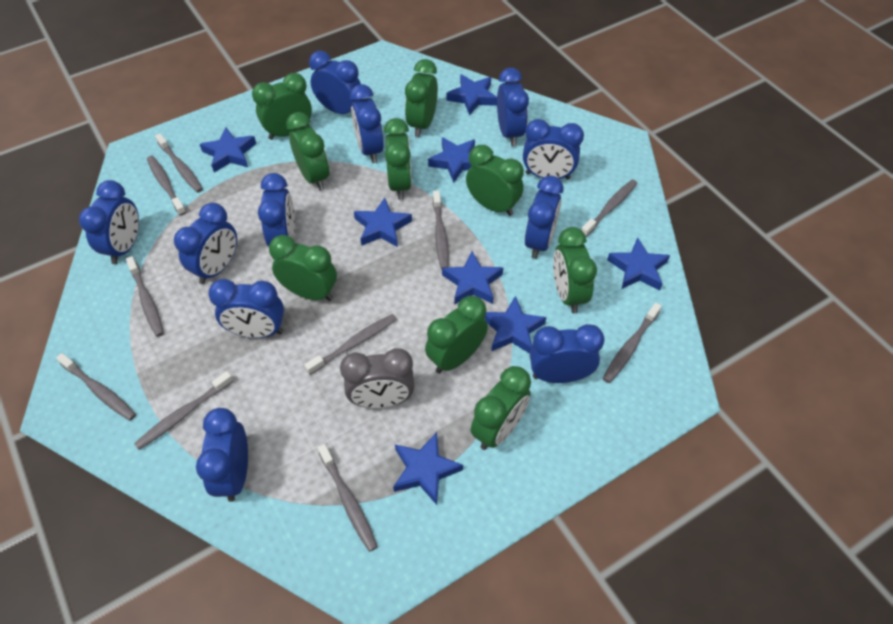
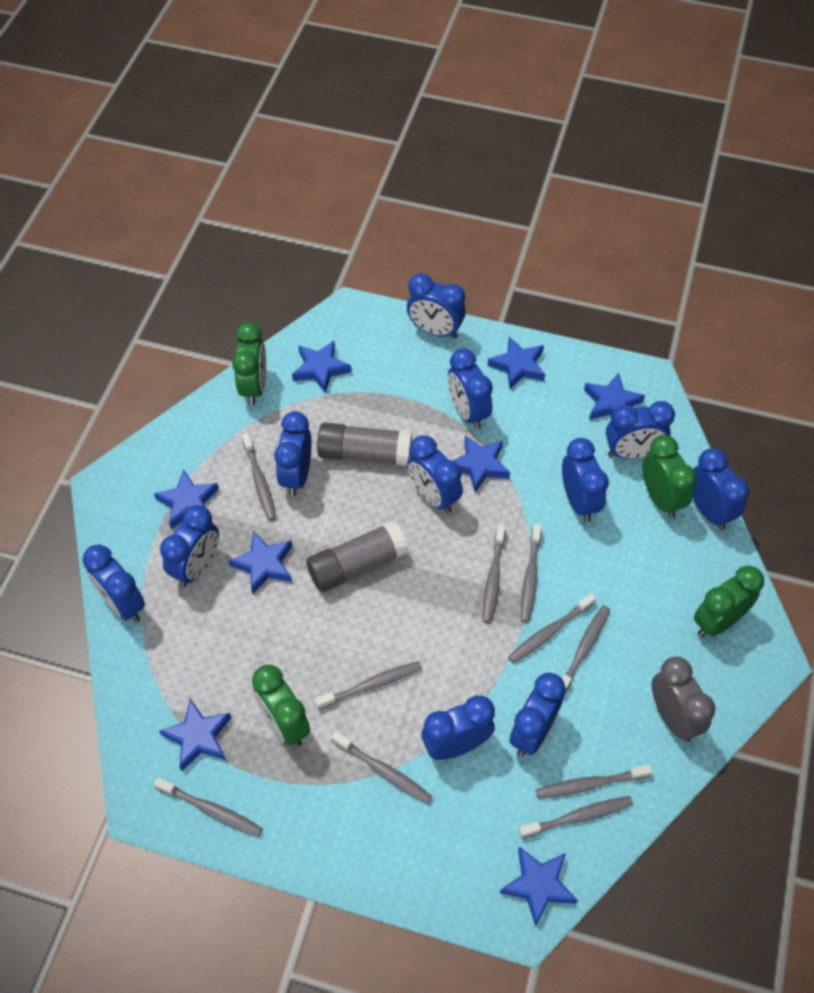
green clock: 9 -> 4
grey glue stick: 0 -> 2

